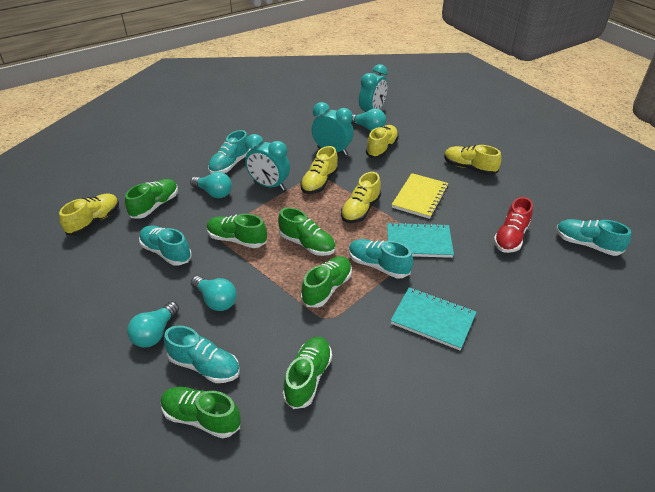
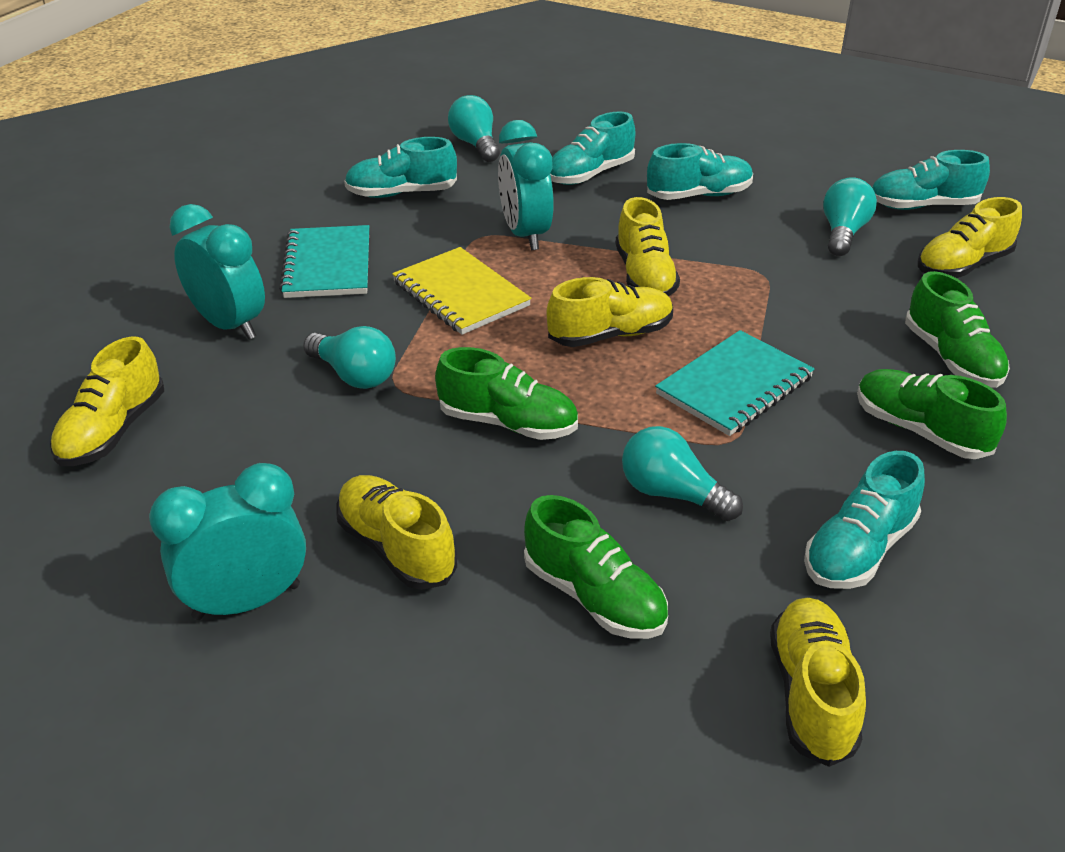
green shoe: 6 -> 4
red shoe: 1 -> 0
yellow shoe: 5 -> 6

